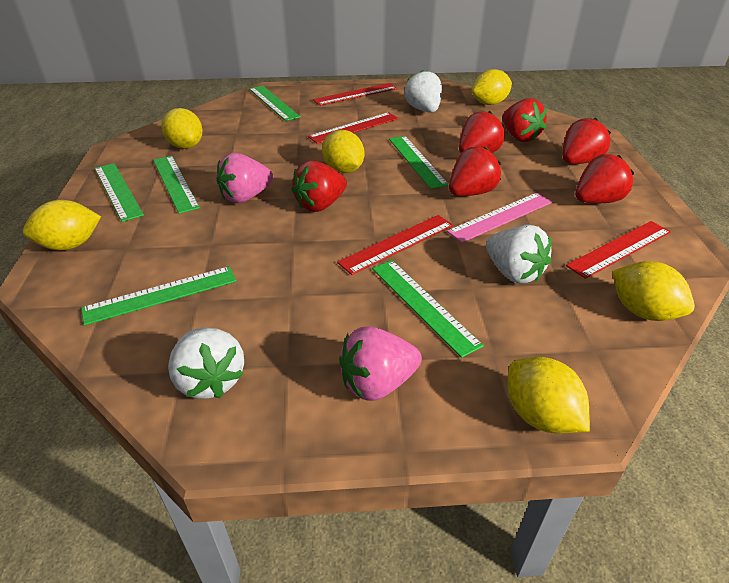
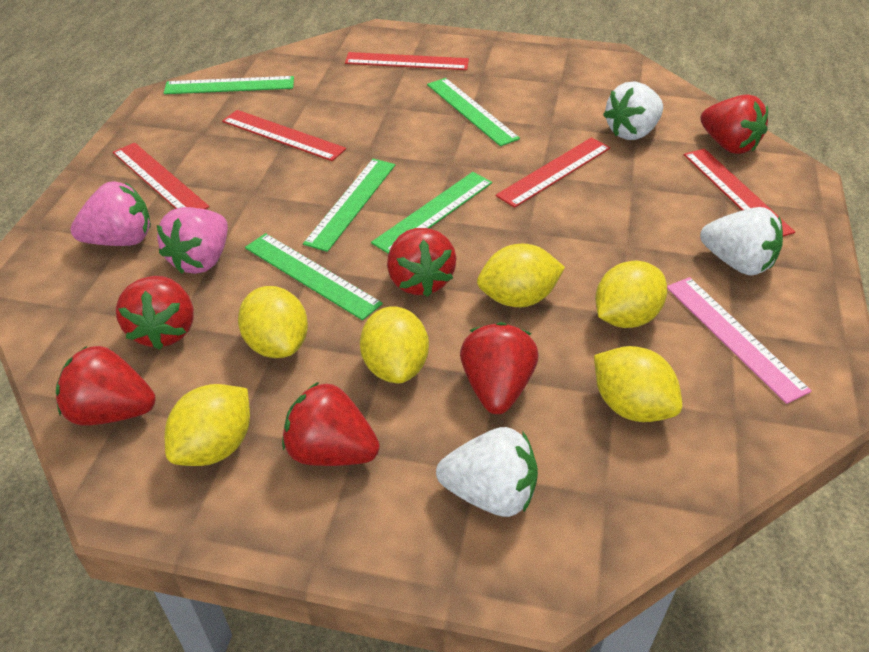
green ruler: 6 -> 5
red ruler: 4 -> 5

